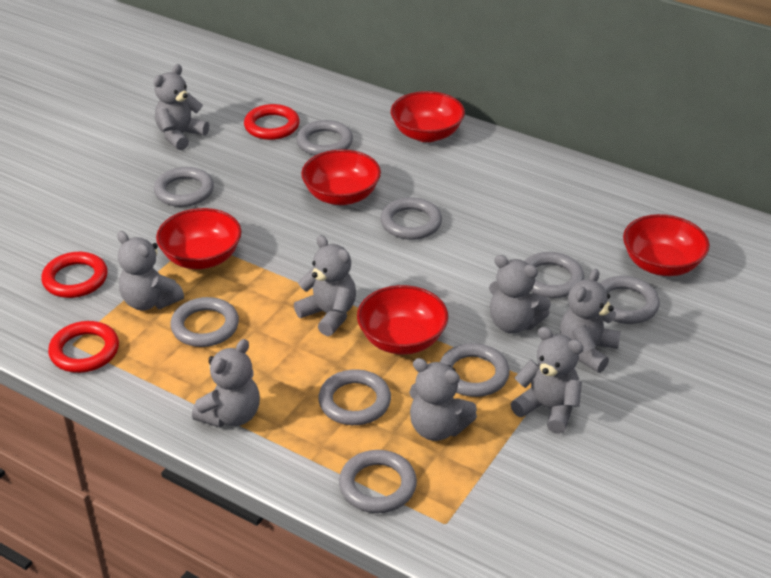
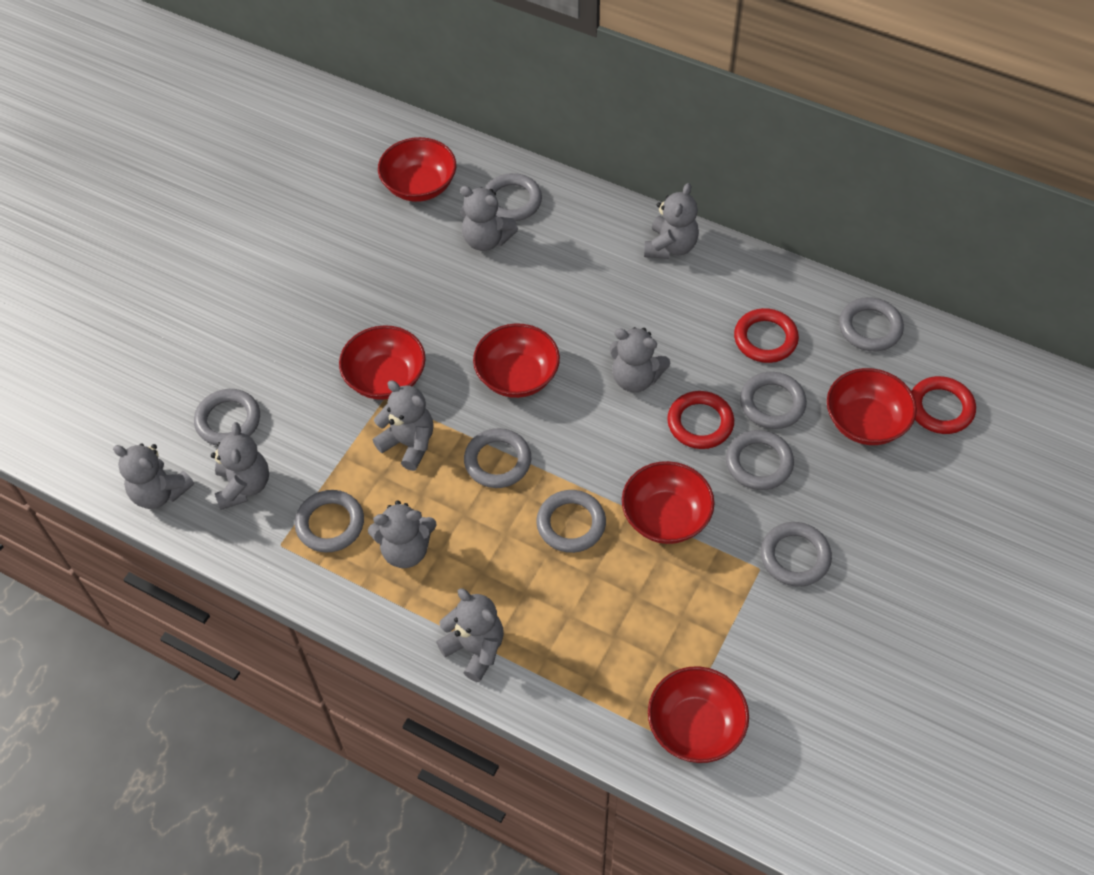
red bowl: 5 -> 6

